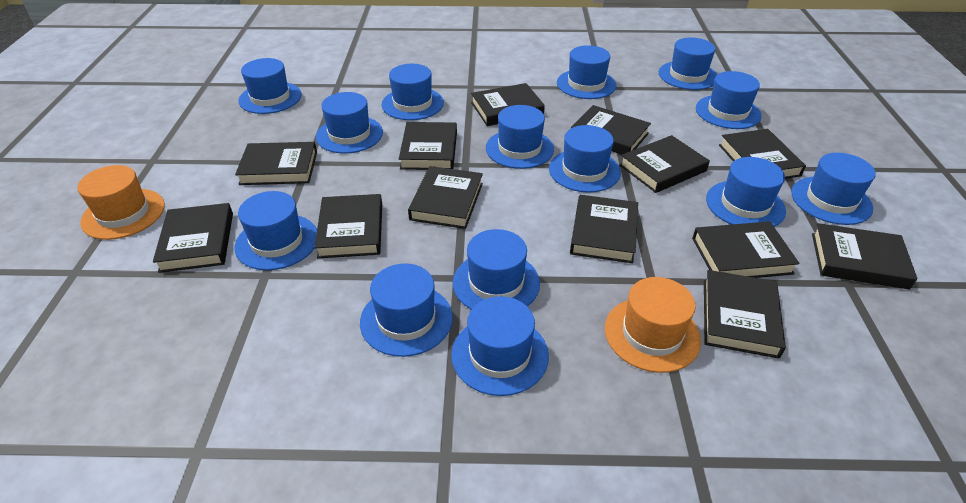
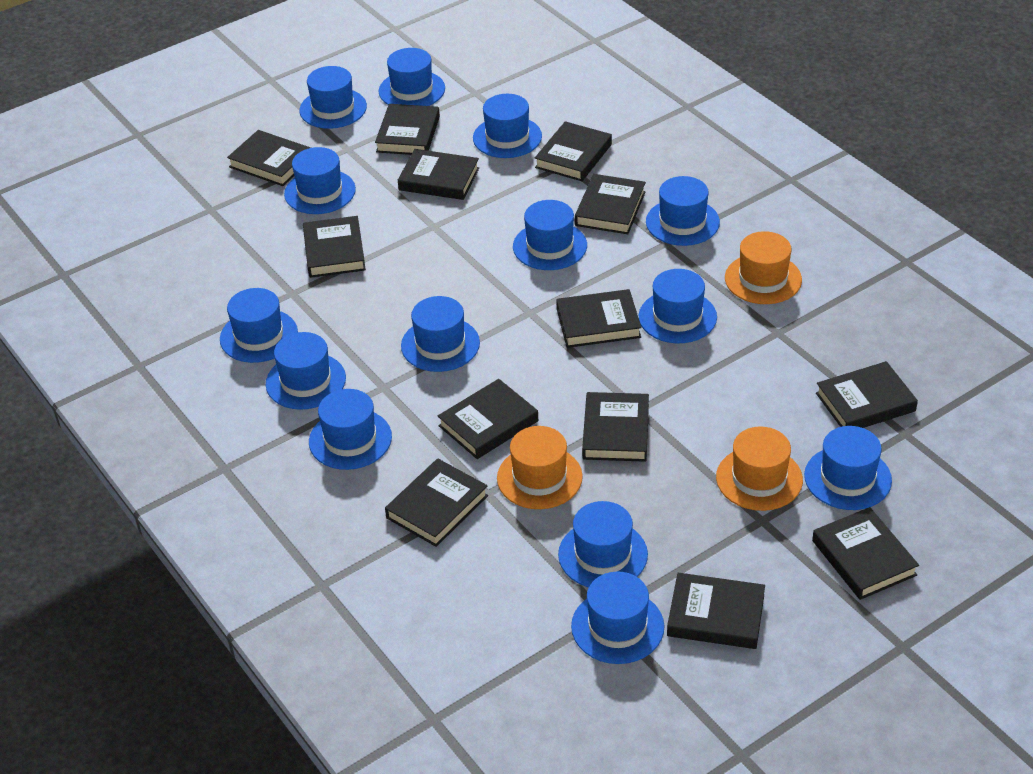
orange hat: 2 -> 3

